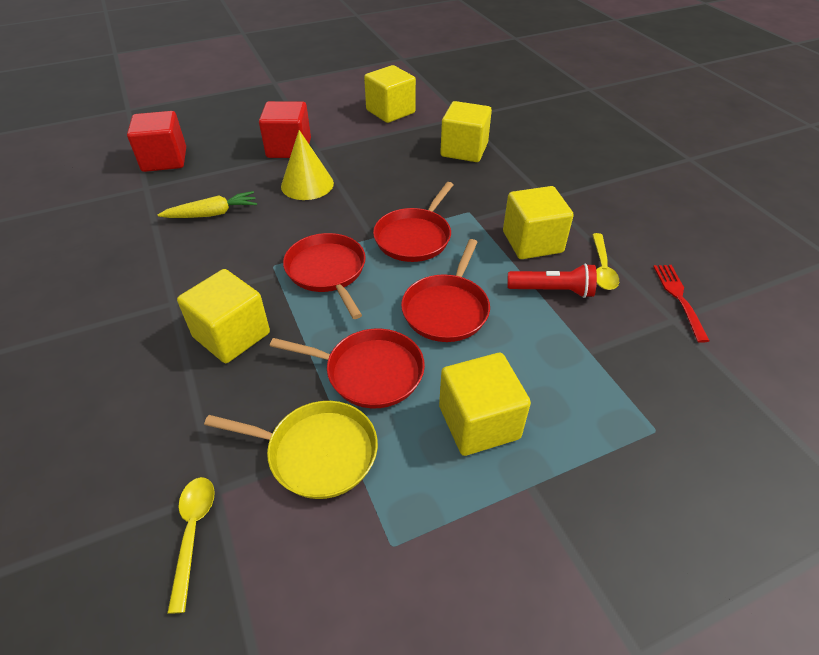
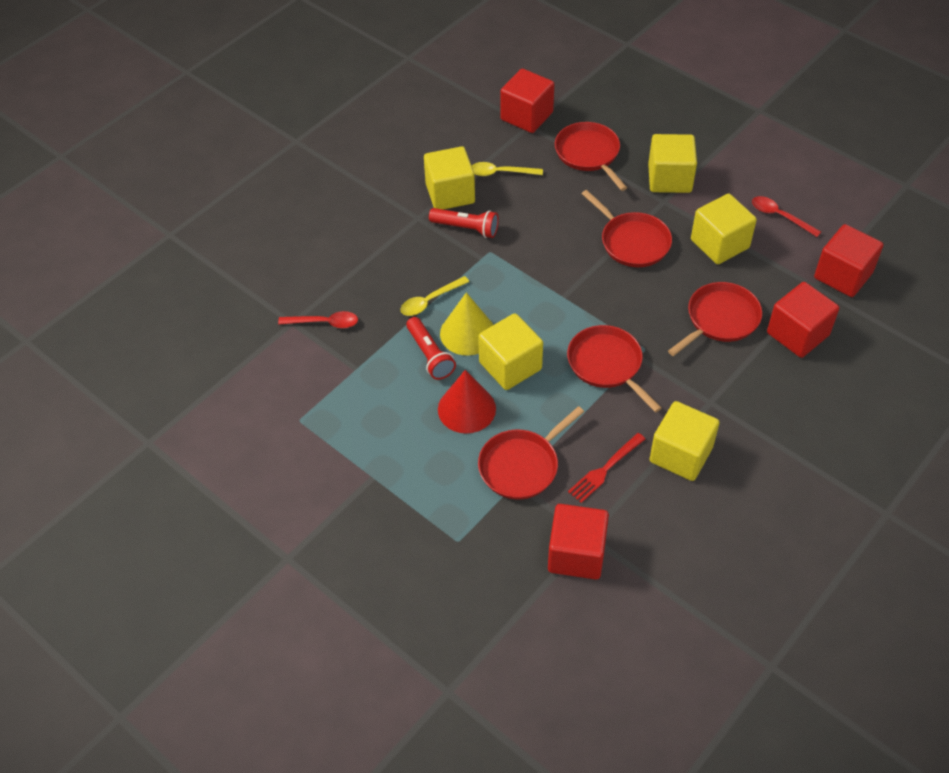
red cone: 0 -> 1
red cube: 2 -> 4
red flashlight: 1 -> 2
red pan: 4 -> 5
red spoon: 0 -> 2
yellow carrot: 1 -> 0
yellow pan: 1 -> 0

